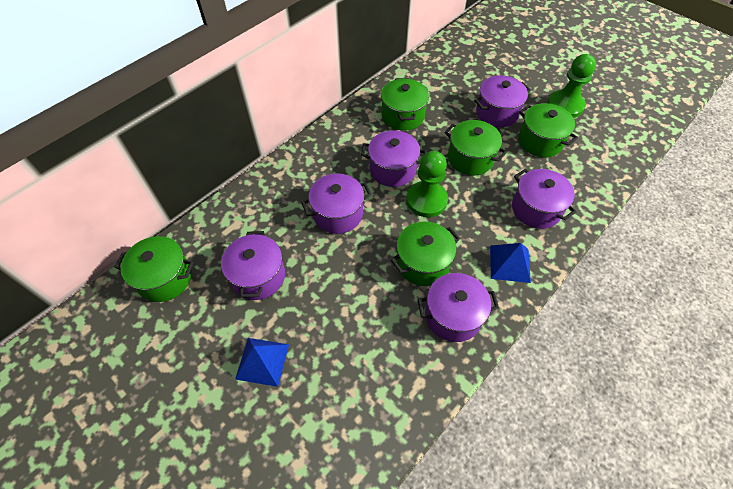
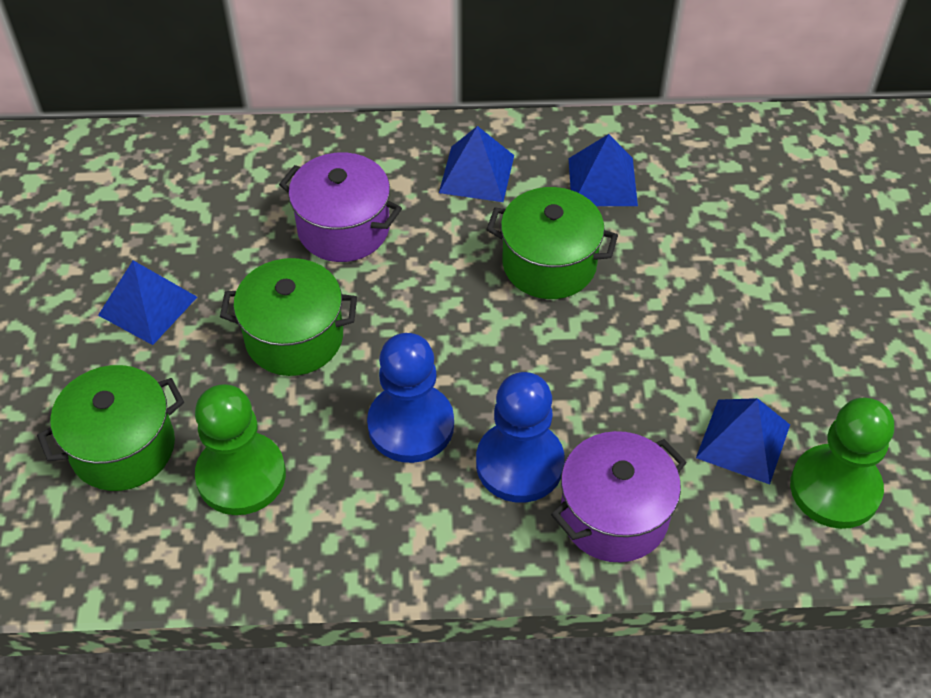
blue pawn: 0 -> 2
blue pyramid: 2 -> 4
green pot: 5 -> 3
purple pot: 6 -> 2

